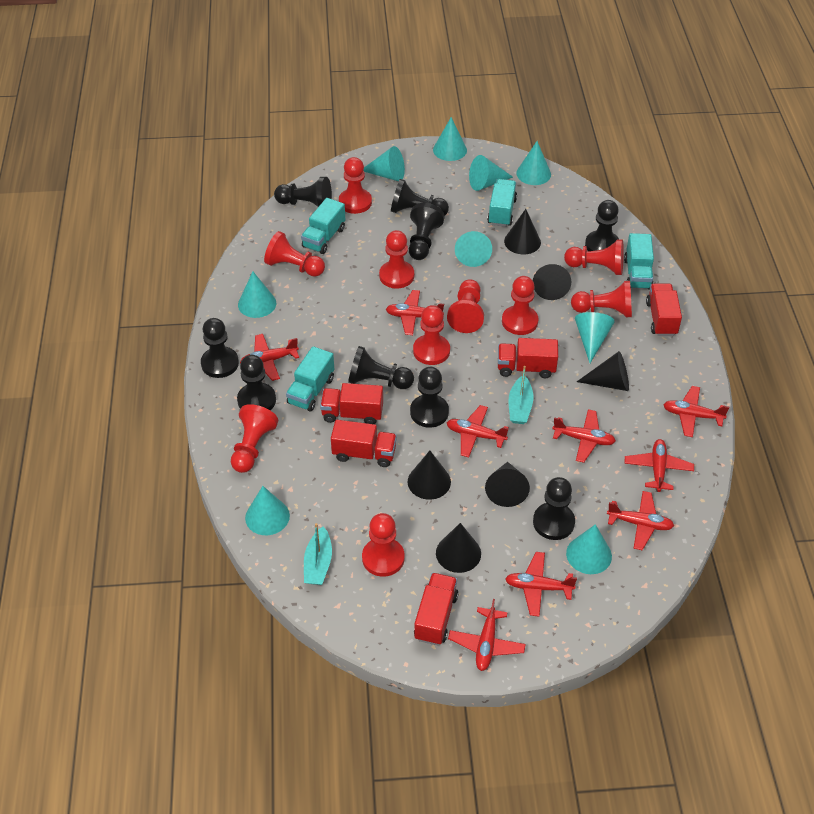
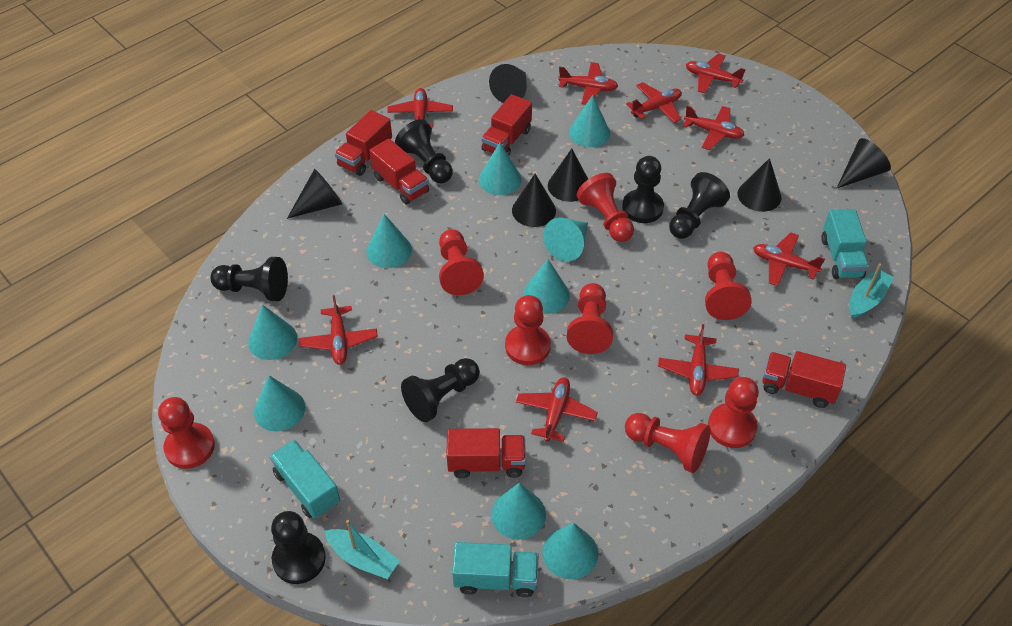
black pawn: 9 -> 6
red pawn: 10 -> 8
turquoise truck: 4 -> 3

